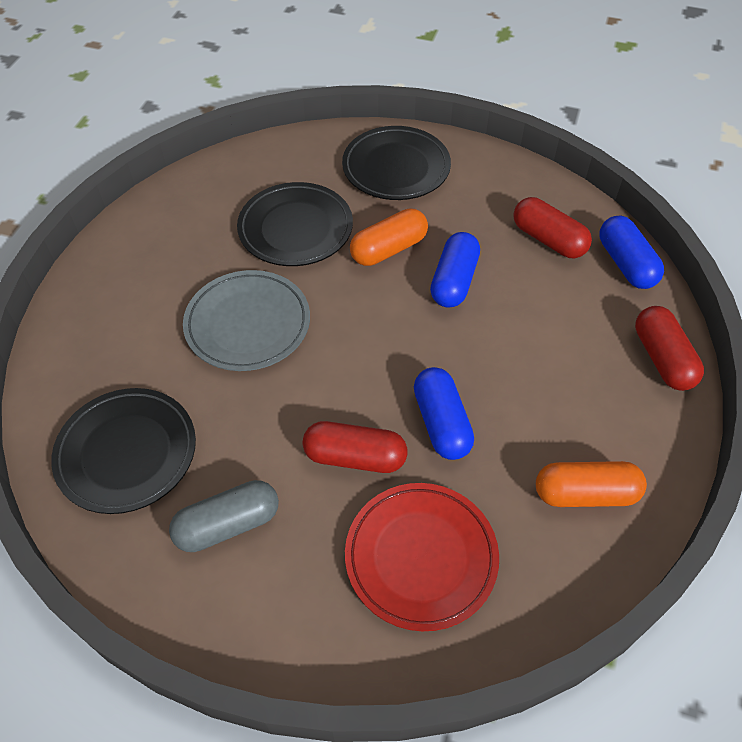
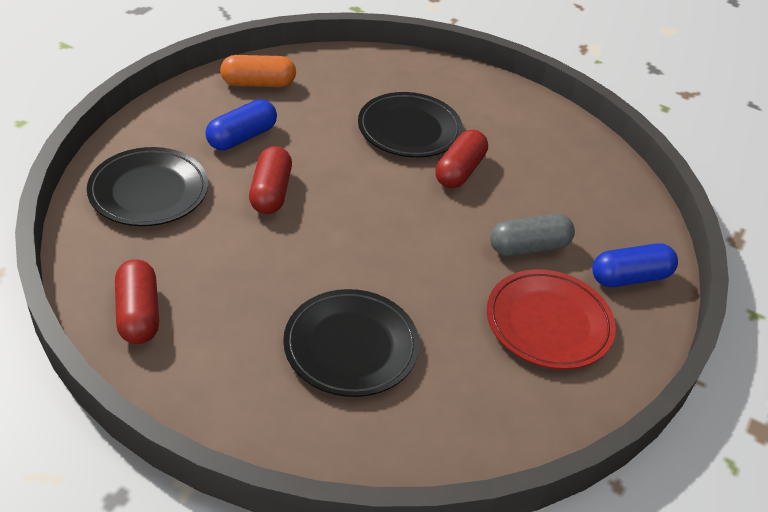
blue capsule: 3 -> 2
grey plate: 1 -> 0
orange capsule: 2 -> 1

